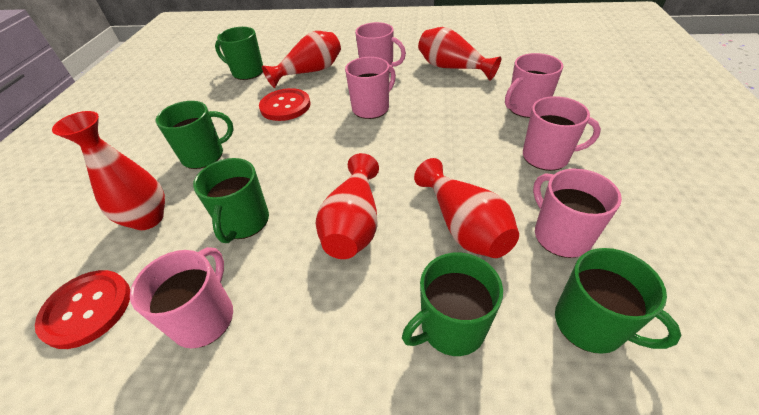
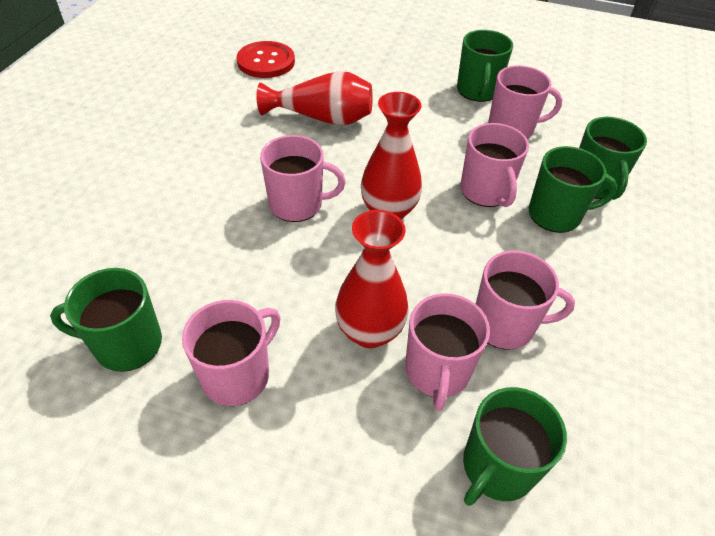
red button: 2 -> 1
red vase: 5 -> 3

